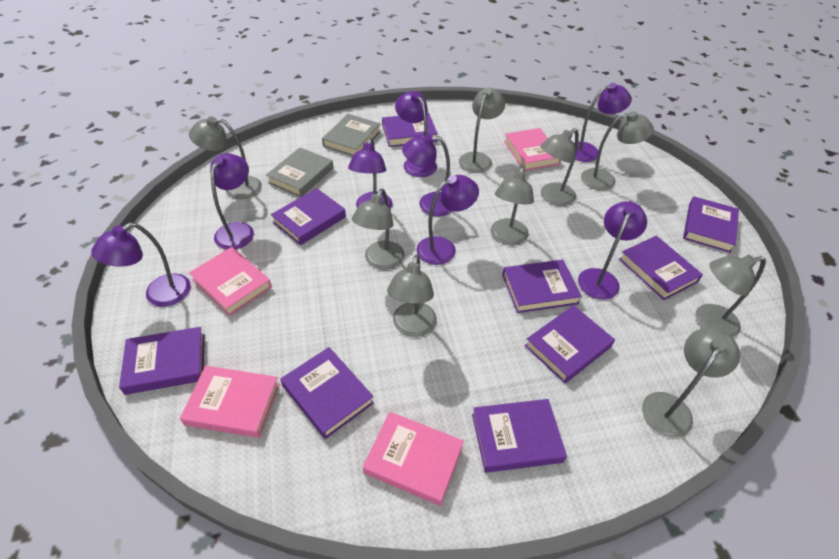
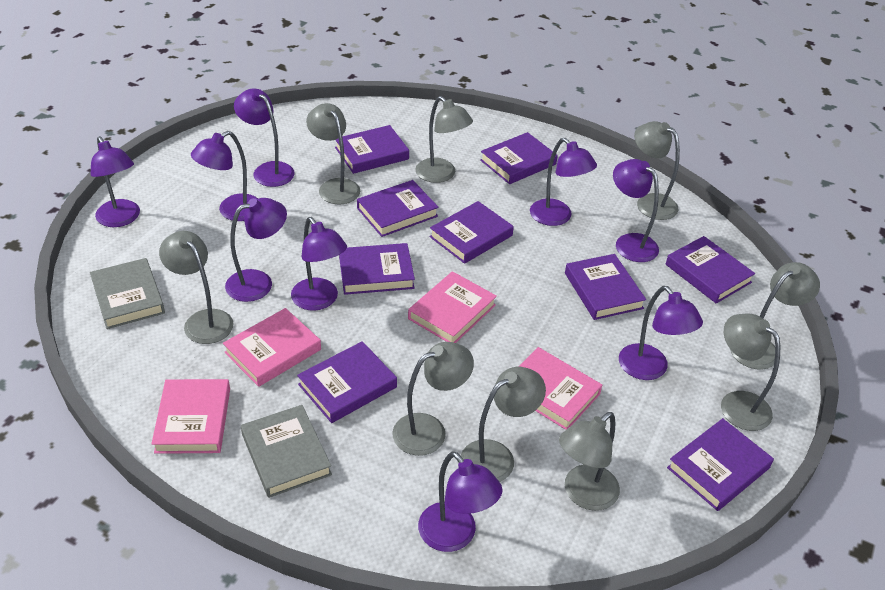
purple lamp: 8 -> 9

